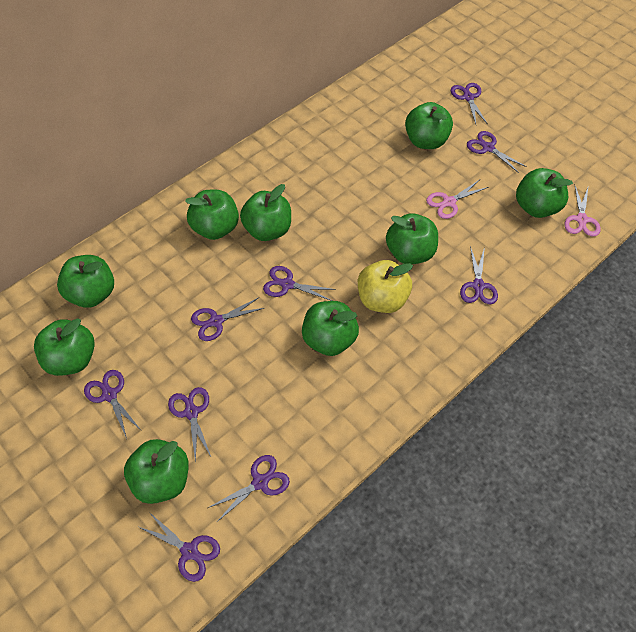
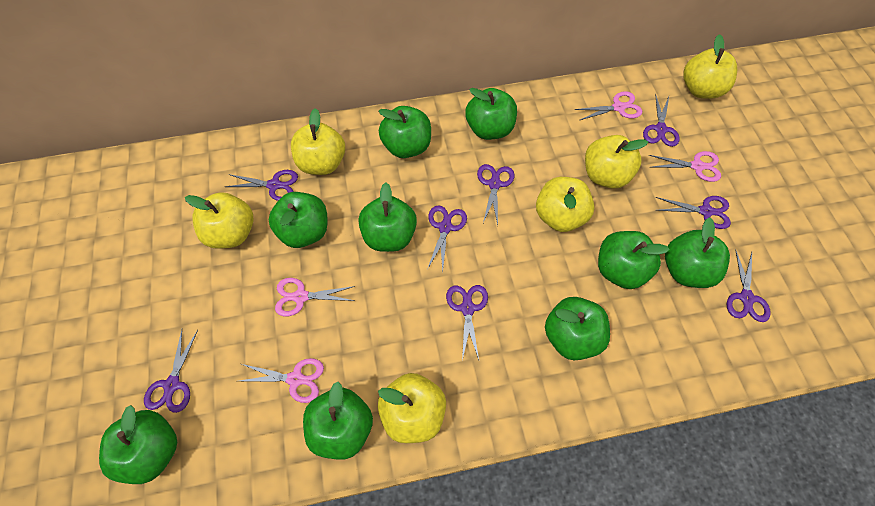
pink scissors: 2 -> 4
purple scissors: 9 -> 8
yellow apple: 1 -> 6

